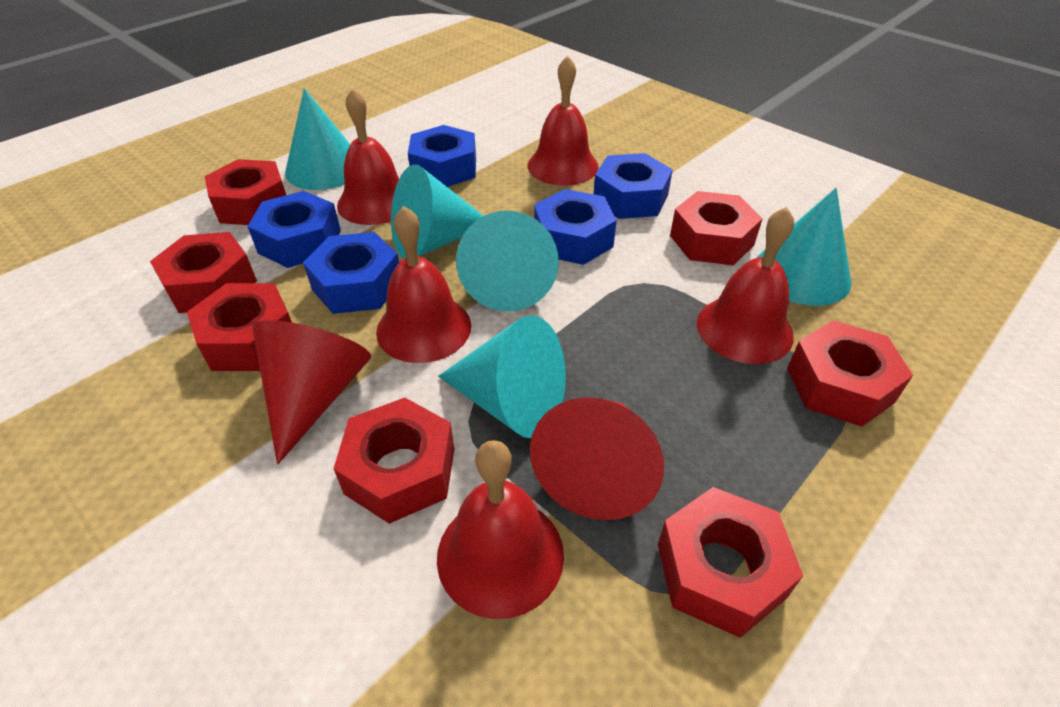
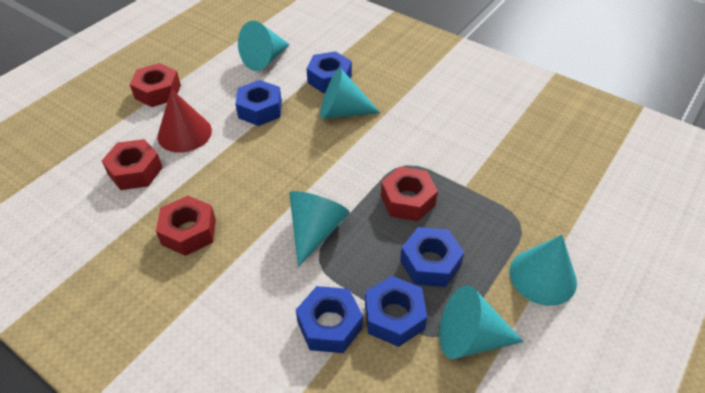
red bell: 5 -> 0
red cone: 2 -> 1
red nut: 7 -> 4

